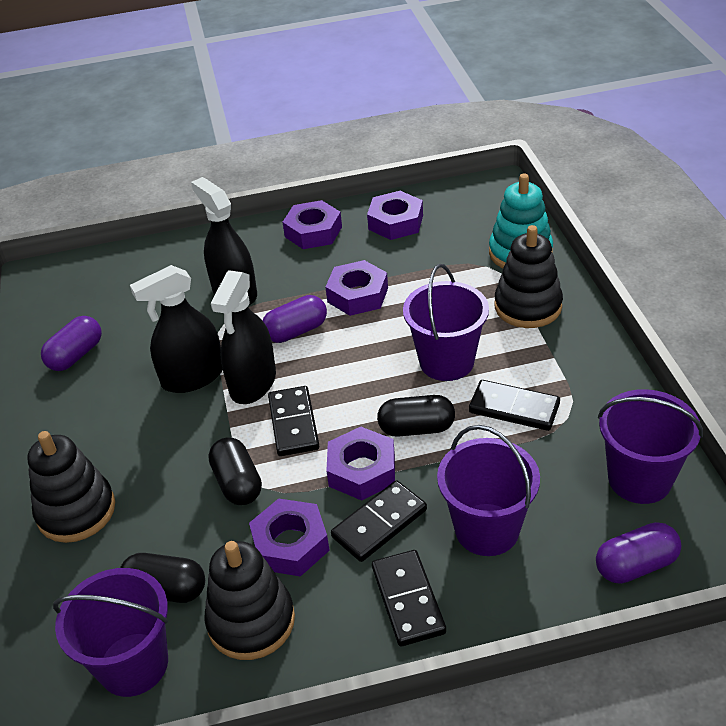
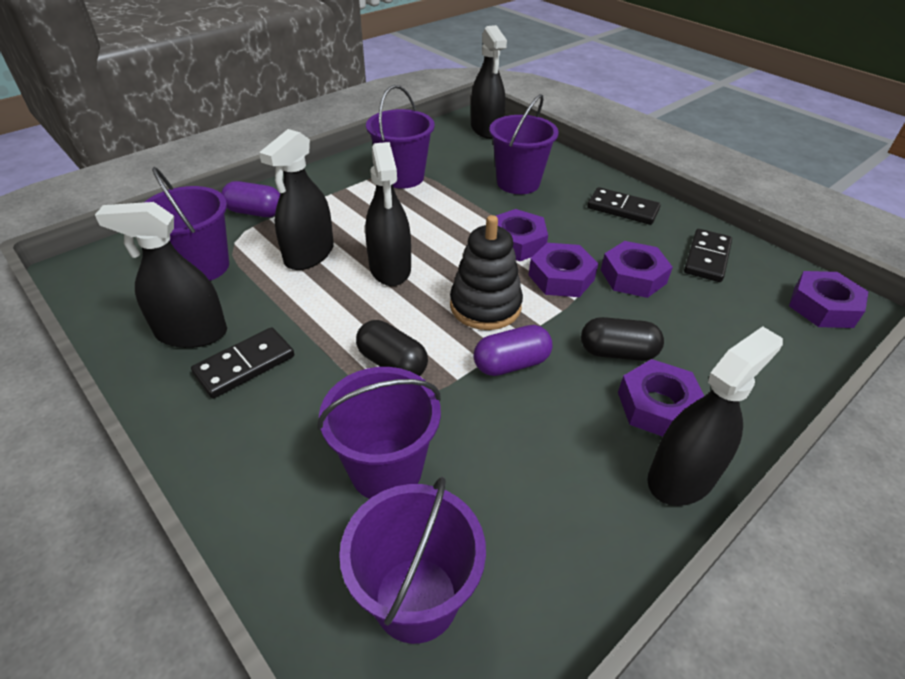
black capsule: 3 -> 2
black domino: 4 -> 3
black spray bottle: 3 -> 5
black stacking toy: 3 -> 1
purple bucket: 4 -> 5
purple capsule: 3 -> 2
turquoise stacking toy: 1 -> 0

